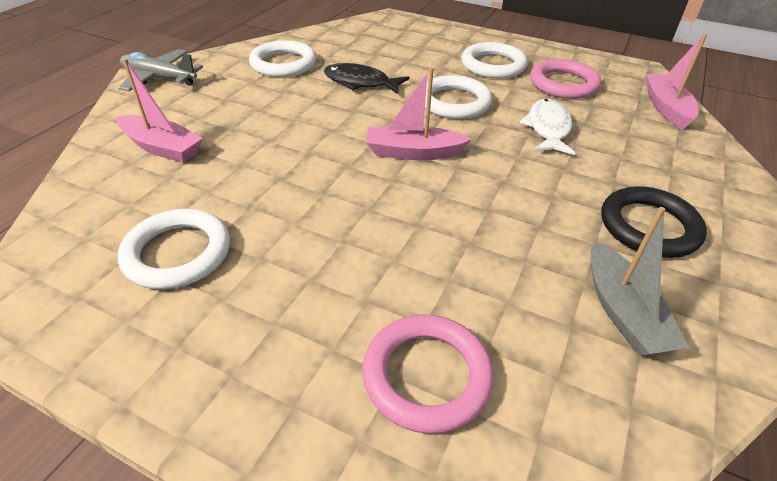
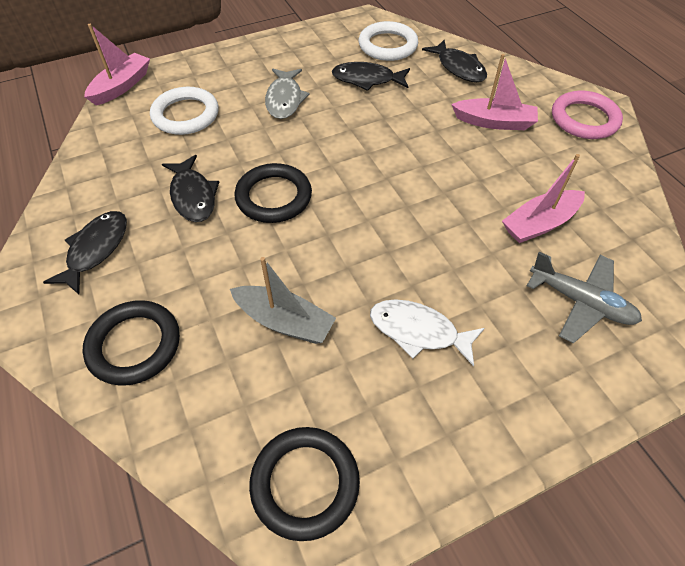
black fish: 1 -> 4
black ring: 1 -> 3
grey fish: 0 -> 1
pink ring: 2 -> 1
white ring: 4 -> 2

